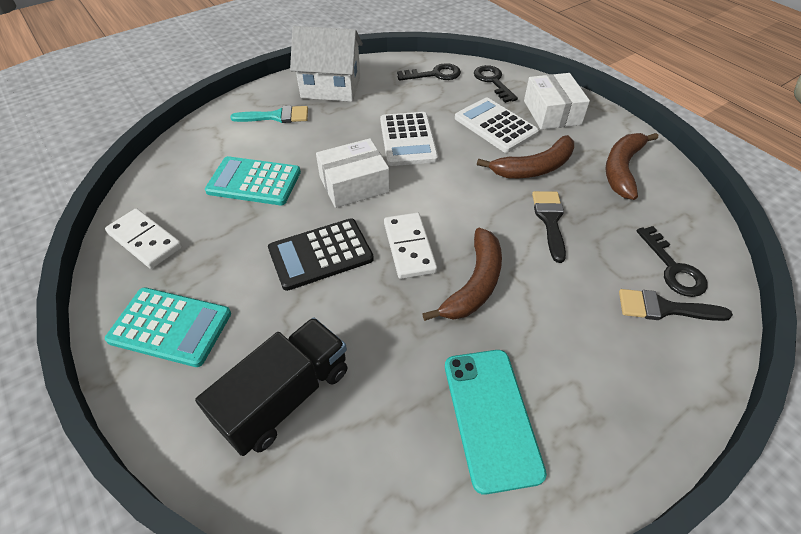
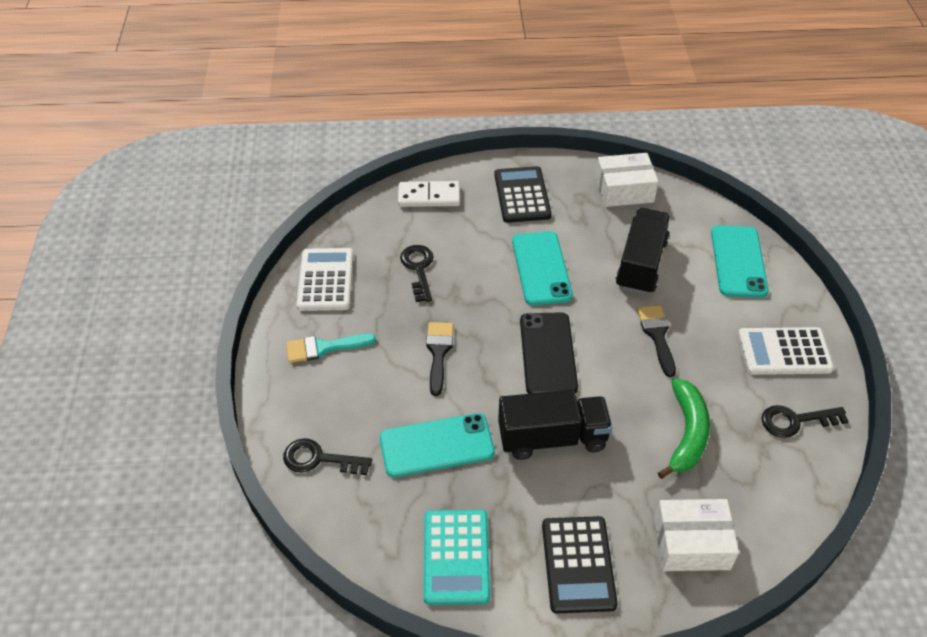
black calculator: 1 -> 2
black phone: 0 -> 1
black truck: 1 -> 2
brown banana: 3 -> 0
green banana: 0 -> 1
turquoise calculator: 2 -> 1
turquoise phone: 1 -> 3
white domino: 2 -> 1
white house: 1 -> 0

